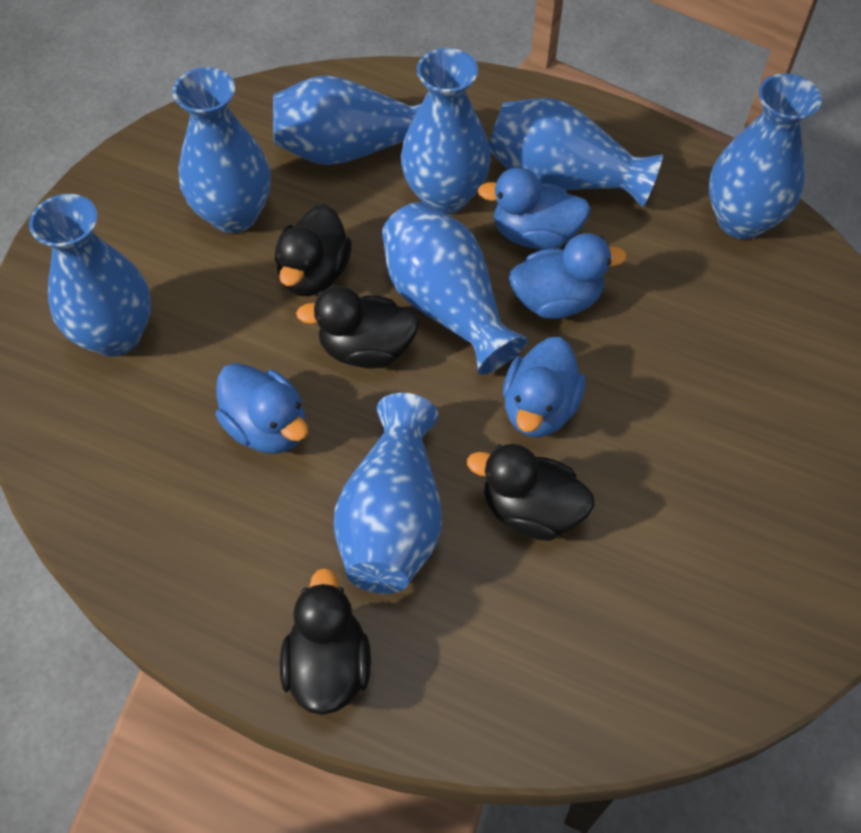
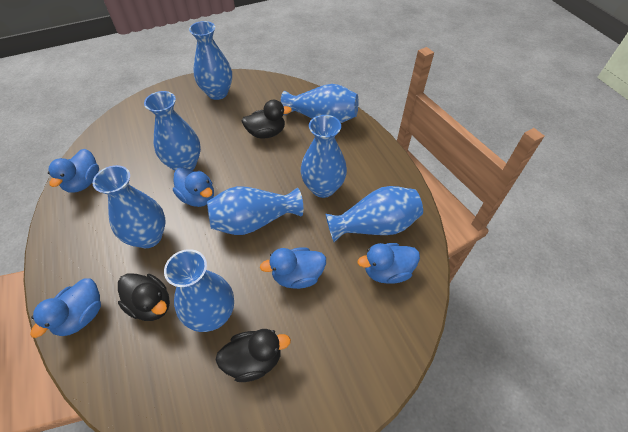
black duck: 4 -> 3
blue duck: 4 -> 5

